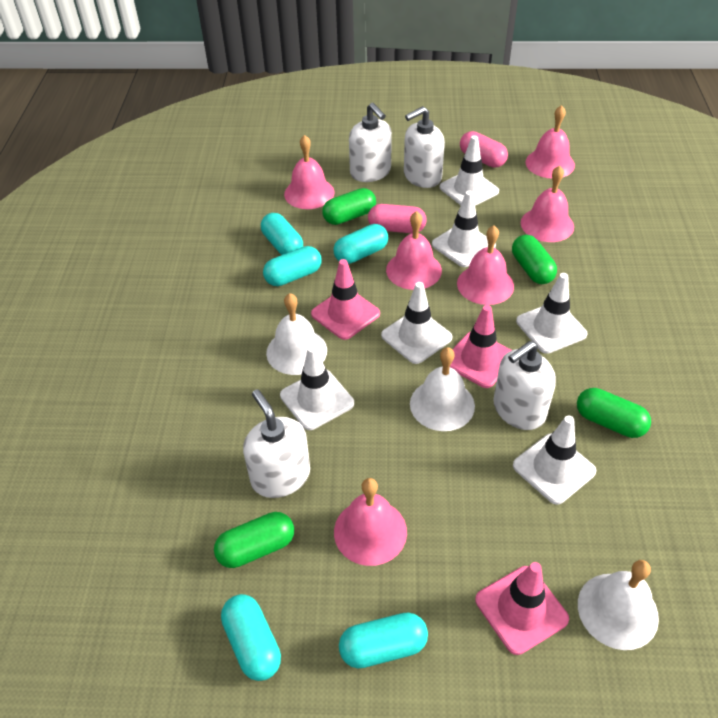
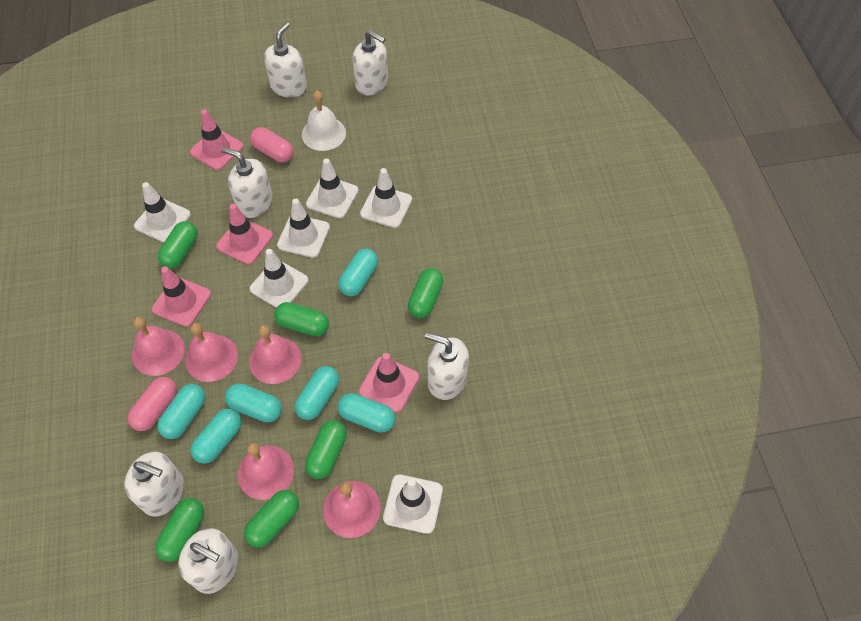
green capsule: 4 -> 6
pink bell: 6 -> 5
pink traffic cone: 3 -> 4
turquoise capsule: 5 -> 6
white bell: 3 -> 1
white soap dispenser: 4 -> 6

